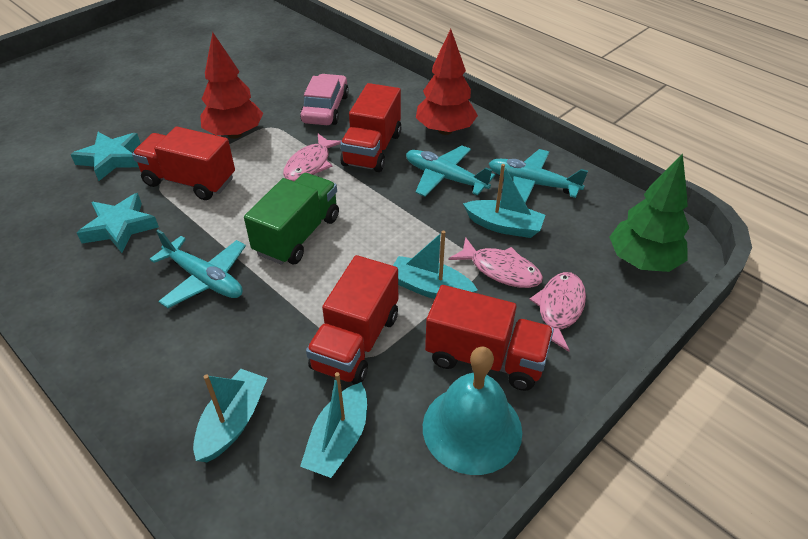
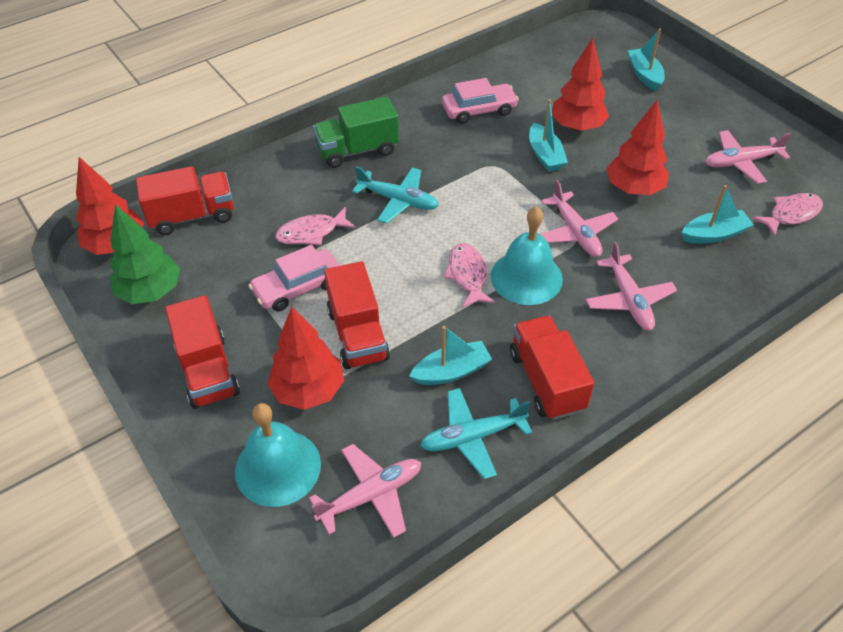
pink car: 1 -> 2
pink plane: 0 -> 4
red tree: 2 -> 4
turquoise bell: 1 -> 2
turquoise plane: 3 -> 2
turquoise star: 2 -> 0

